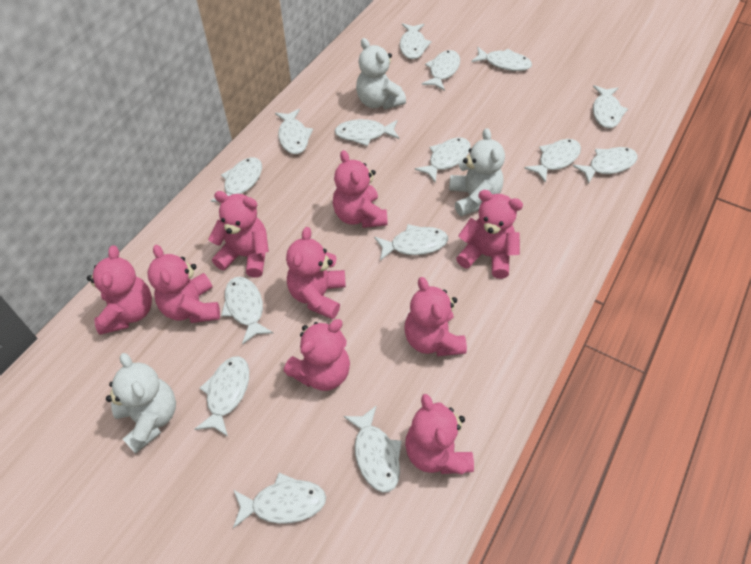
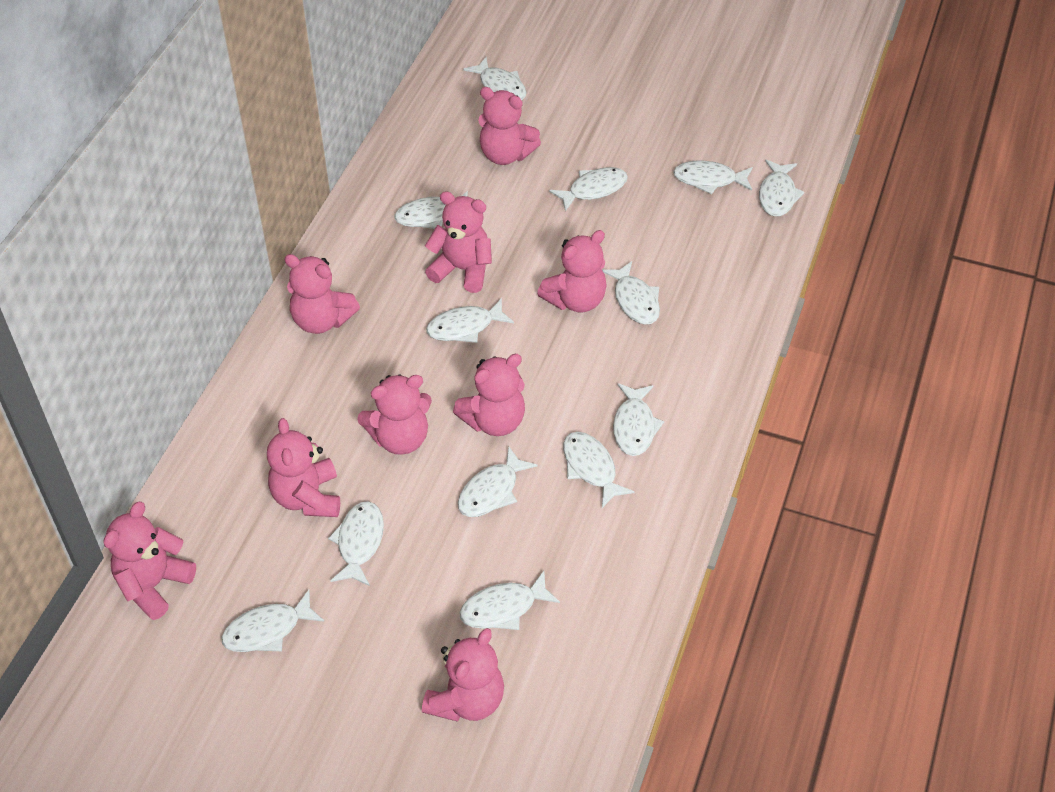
white fish: 15 -> 13
white teddy bear: 3 -> 0

